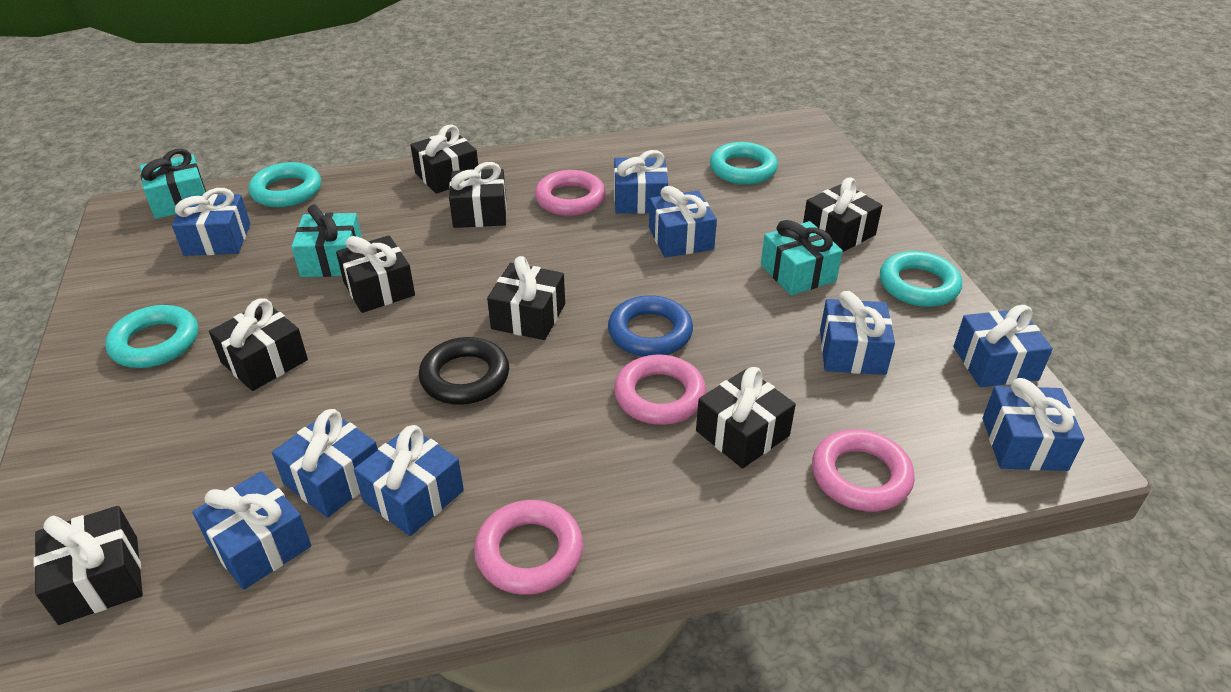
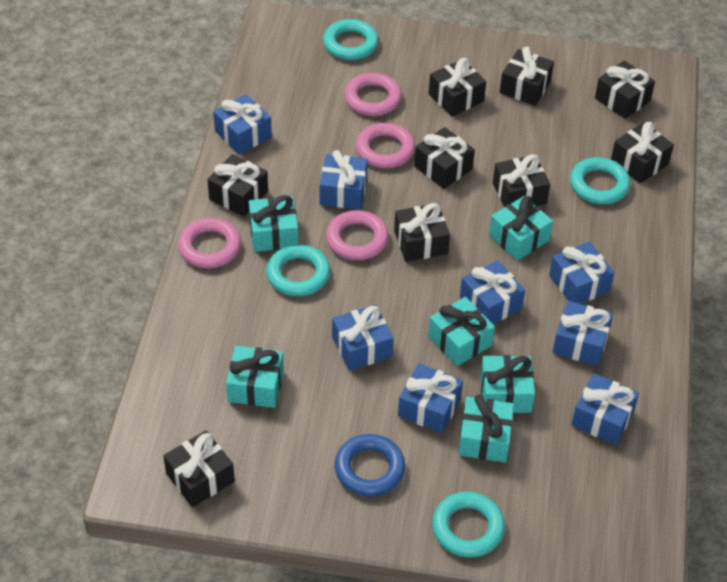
black gift: 8 -> 9
black ring: 1 -> 0
blue gift: 9 -> 8
turquoise gift: 3 -> 6

